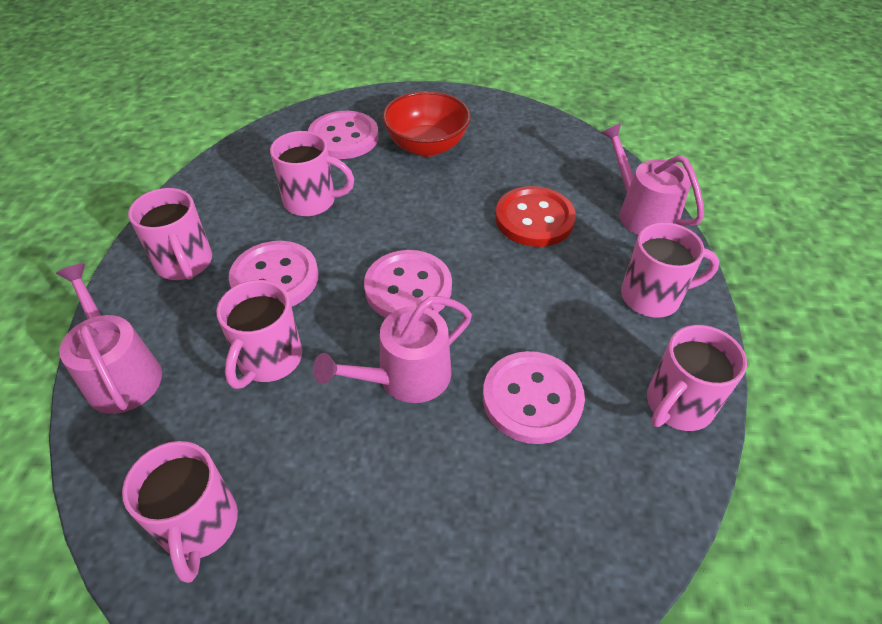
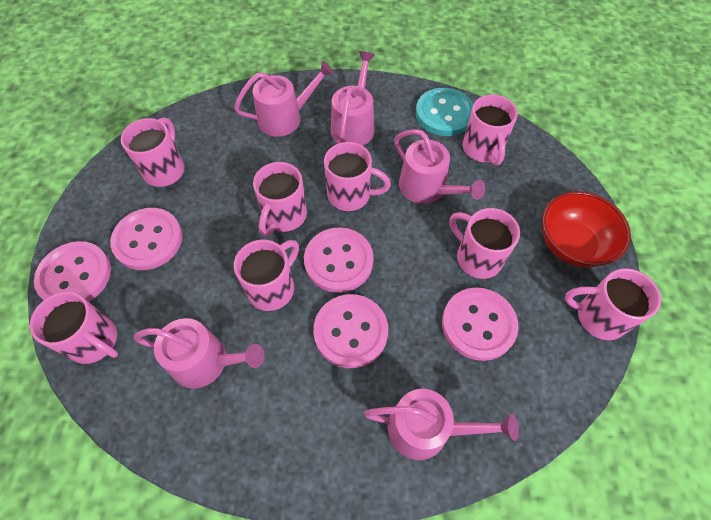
pink button: 4 -> 5
pink mug: 6 -> 8
pink watering can: 3 -> 5
red button: 1 -> 0
turquoise button: 0 -> 1

